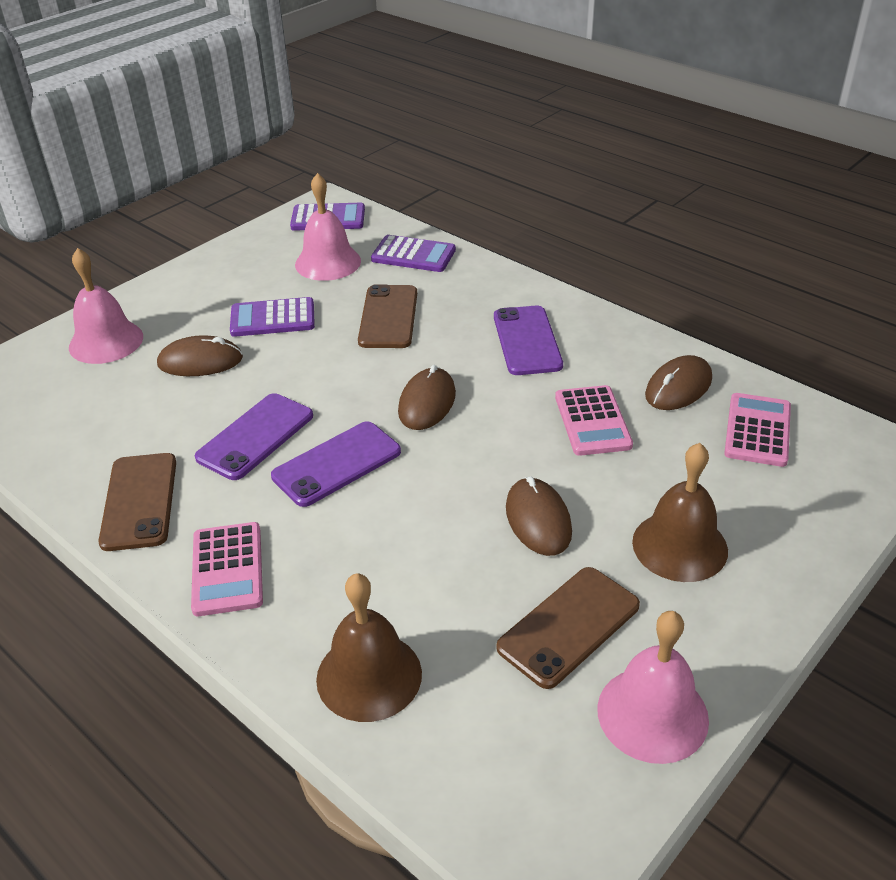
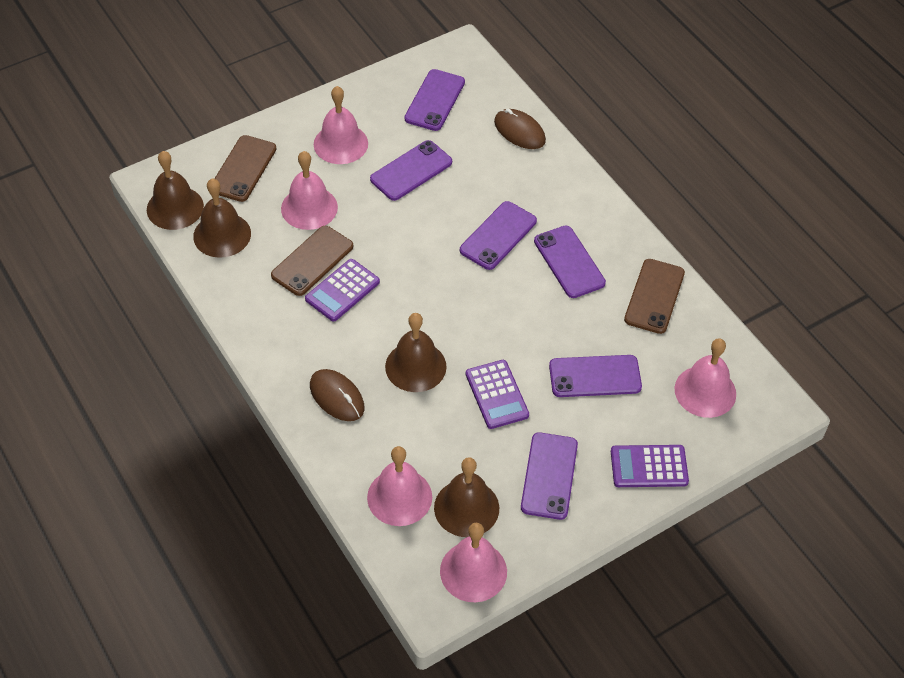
brown bell: 2 -> 4
brown mouse: 4 -> 2
pink bell: 3 -> 5
pink calculator: 3 -> 0
purple phone: 3 -> 6

